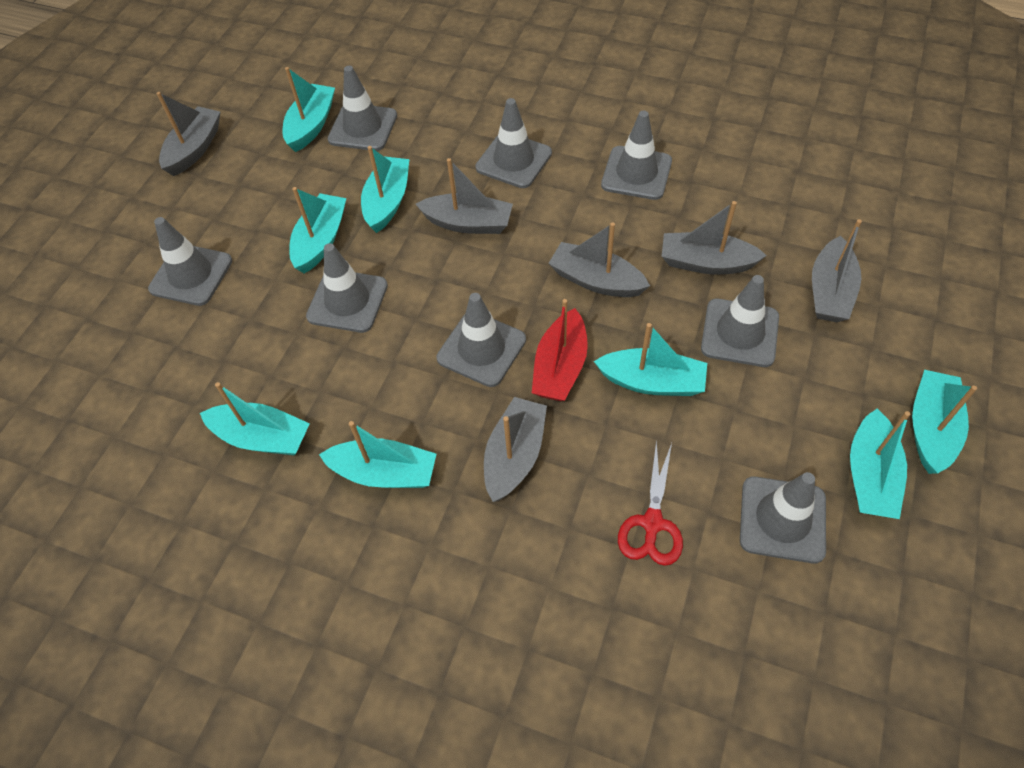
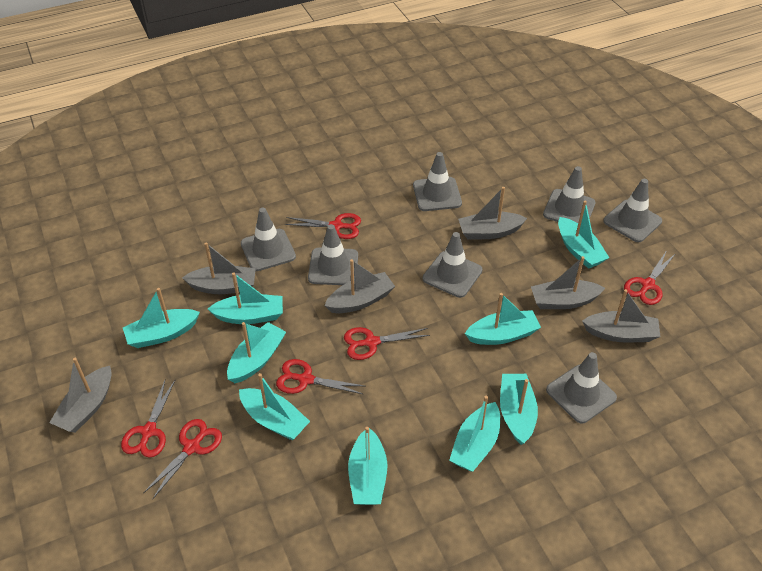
grey traffic cone: 8 -> 7
red boat: 1 -> 0
red scissors: 1 -> 6
turquoise boat: 8 -> 9

